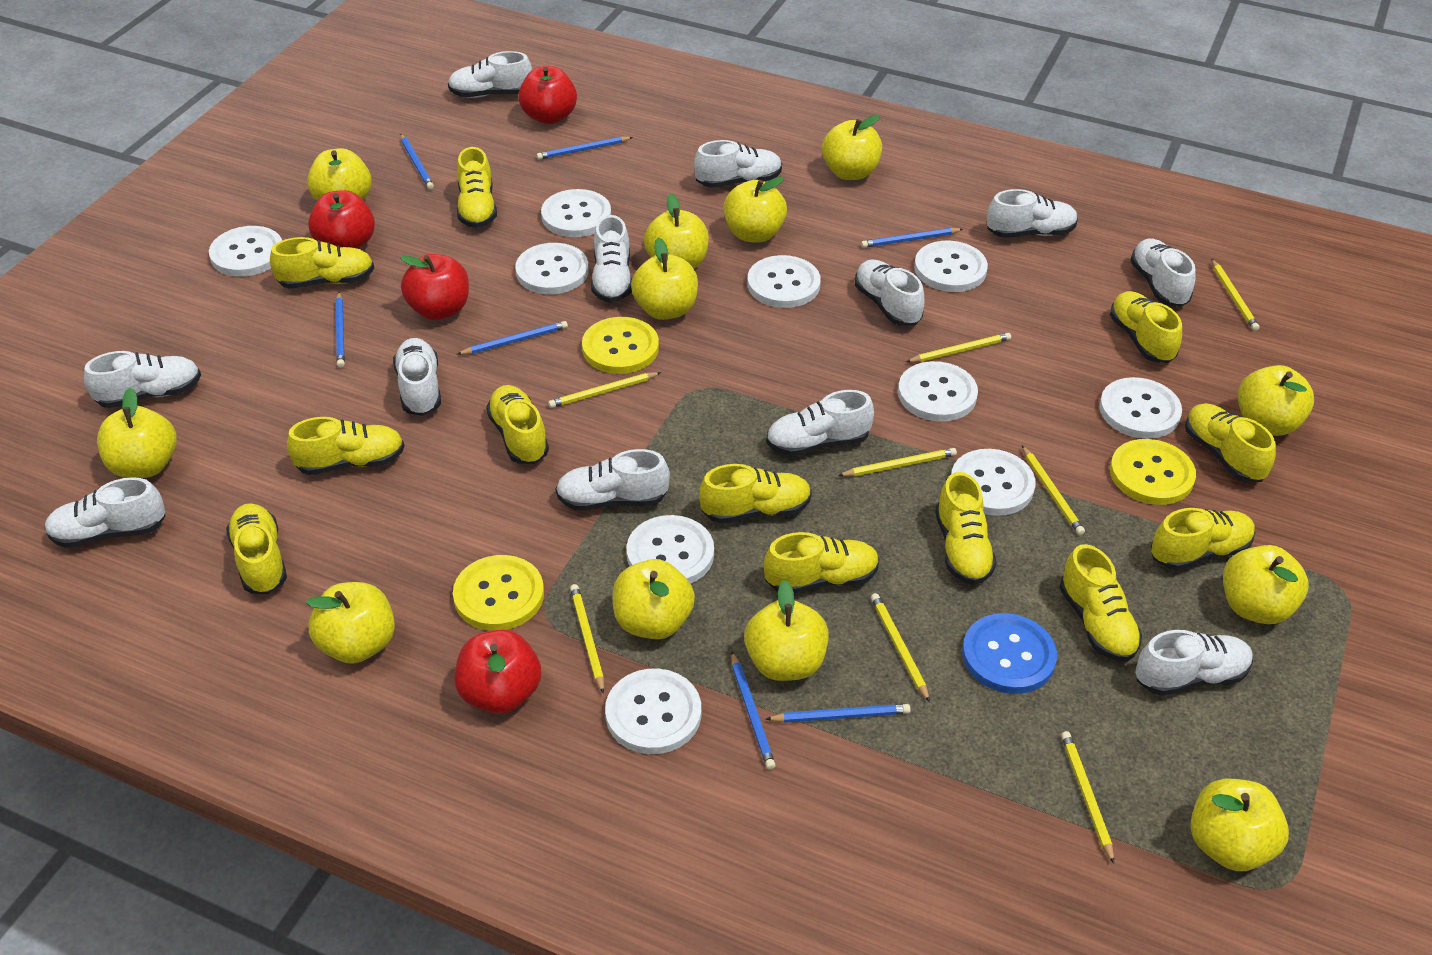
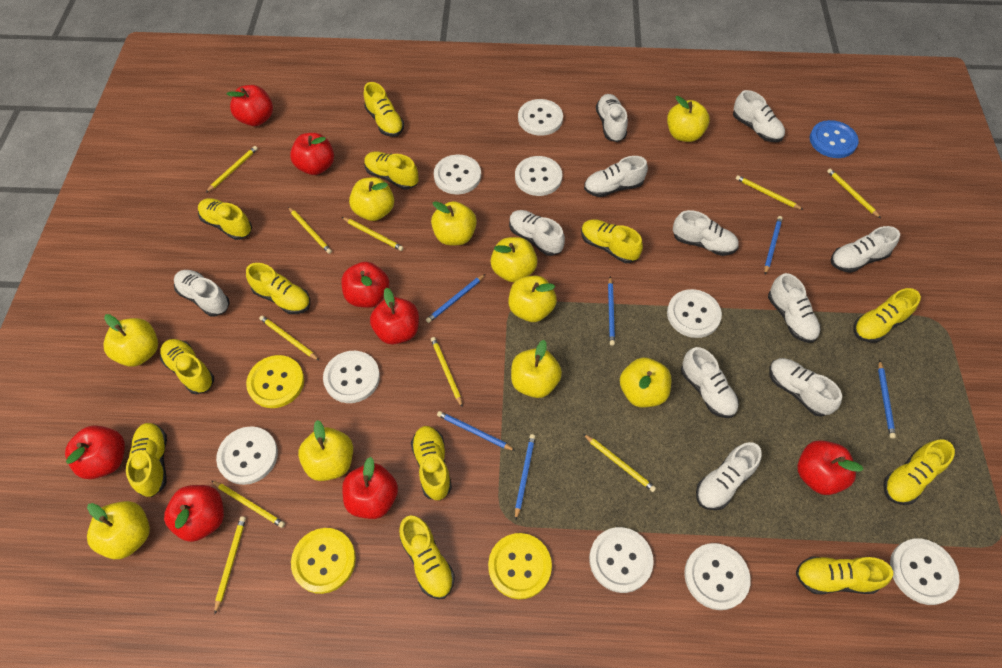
blue pencil: 7 -> 6
red apple: 4 -> 8
white button: 10 -> 9
white shoe: 12 -> 11
yellow apple: 12 -> 10
yellow pencil: 8 -> 10

